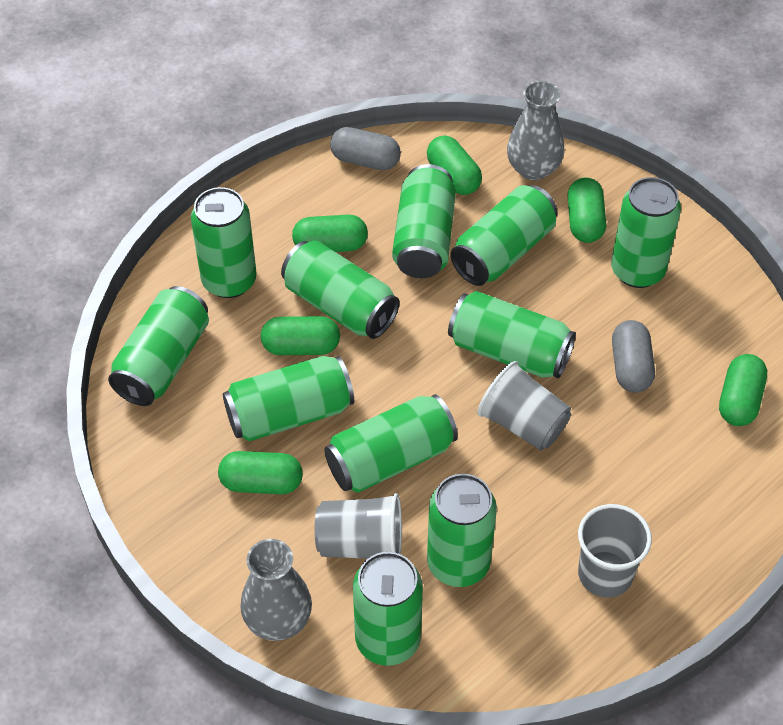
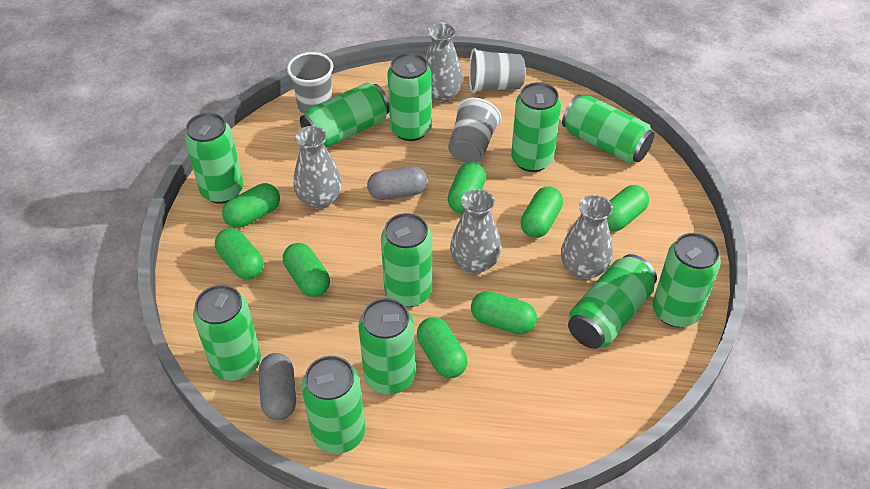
green capsule: 6 -> 8
grey vase: 2 -> 4

